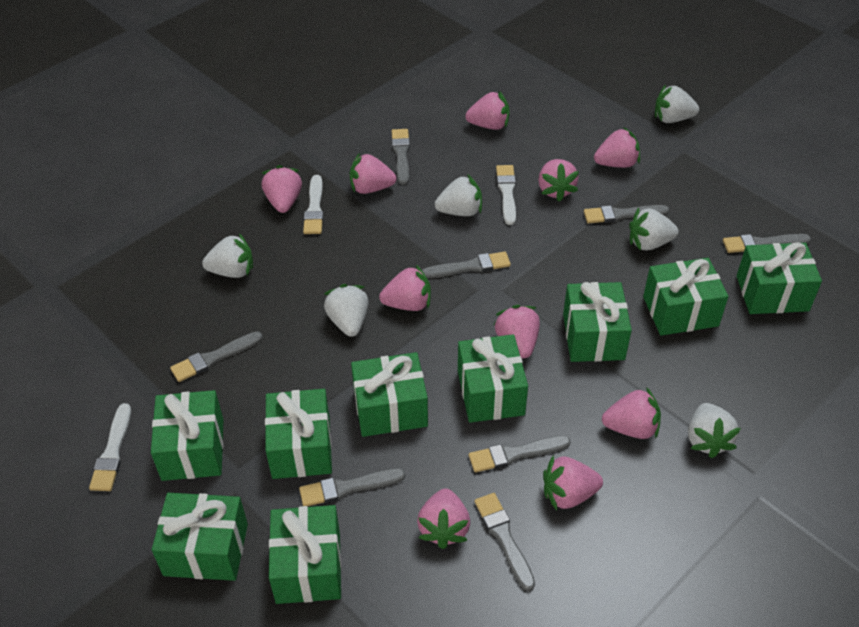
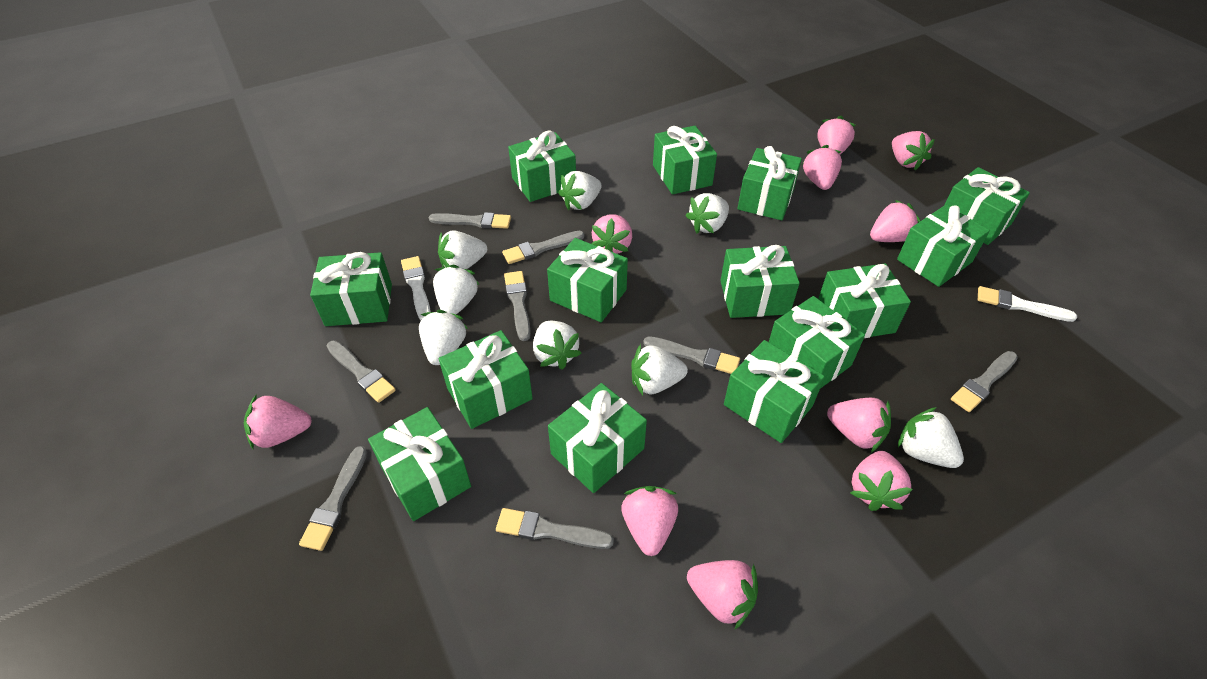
green gift: 9 -> 14
white brush: 3 -> 2
white strawberry: 6 -> 8

